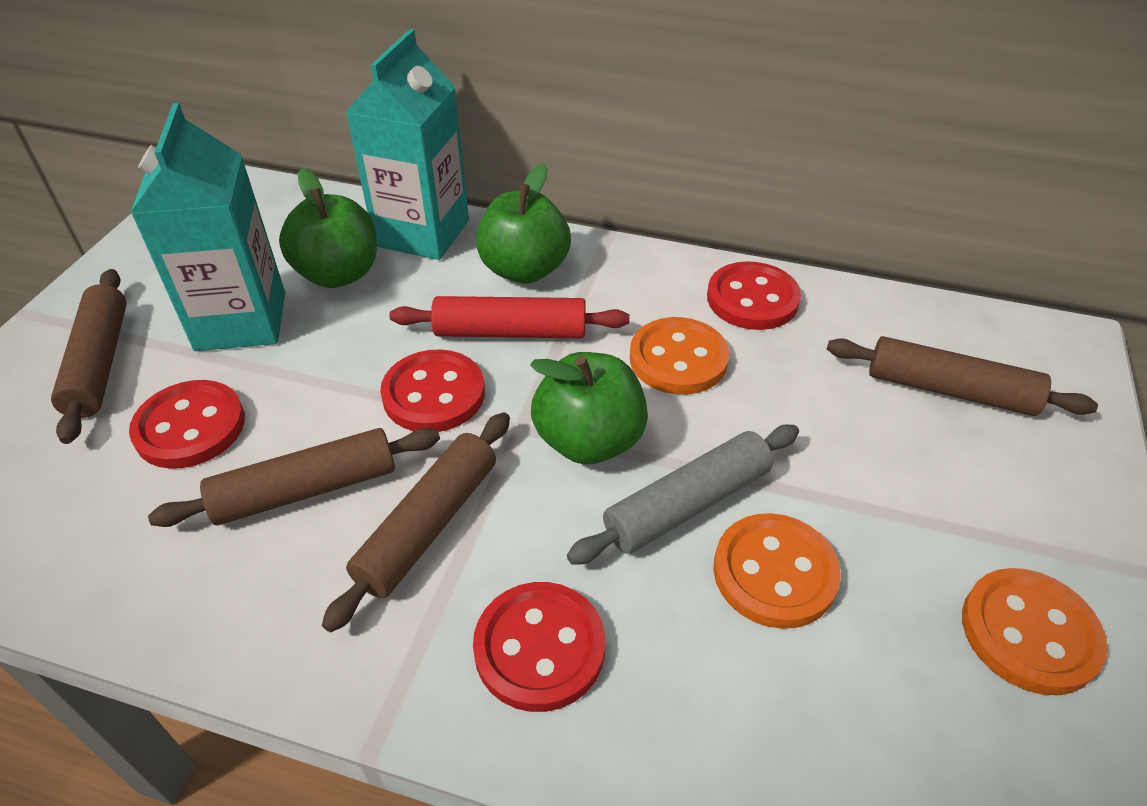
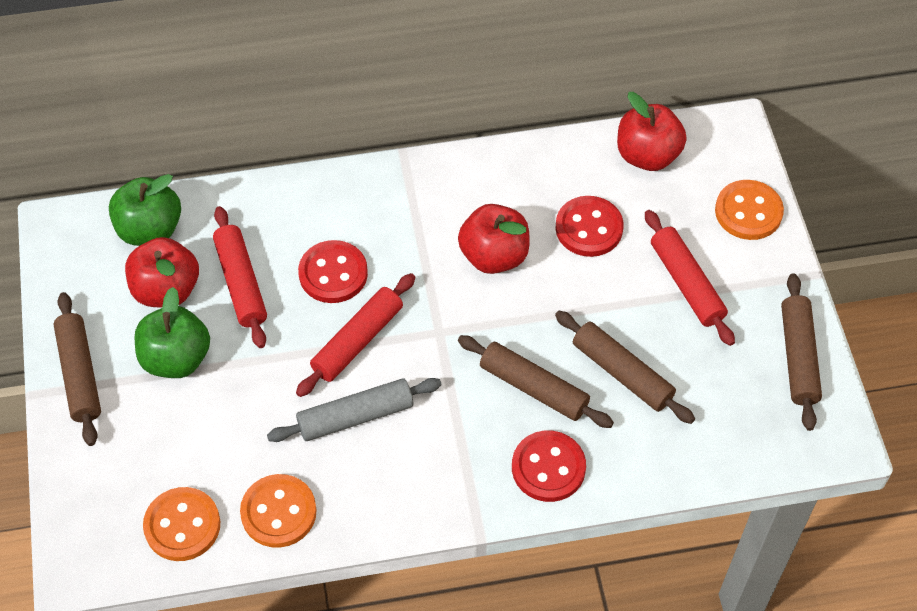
green apple: 3 -> 2
red apple: 0 -> 3
red button: 4 -> 3
red rolling pin: 1 -> 3
turquoise carton: 2 -> 0

